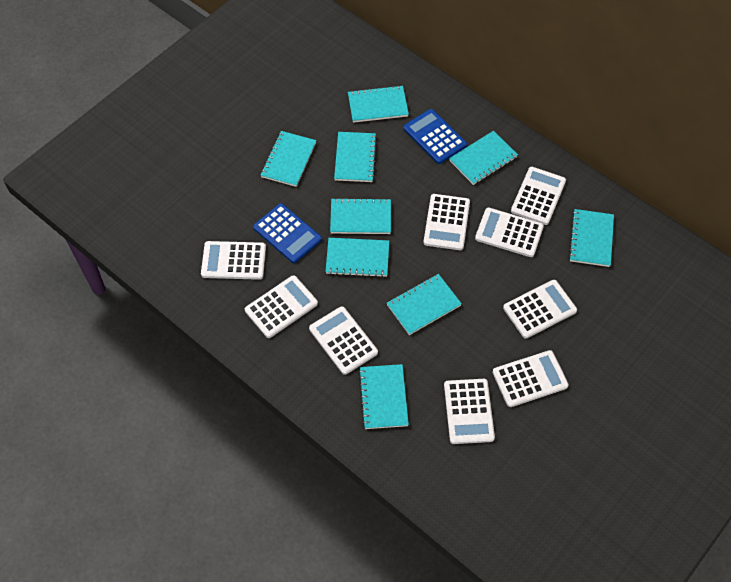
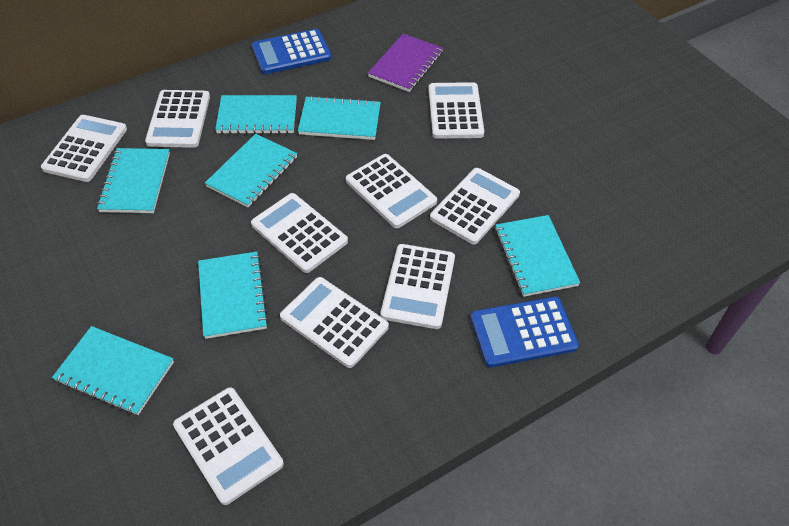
purple notebook: 0 -> 1
turquoise notebook: 9 -> 7

